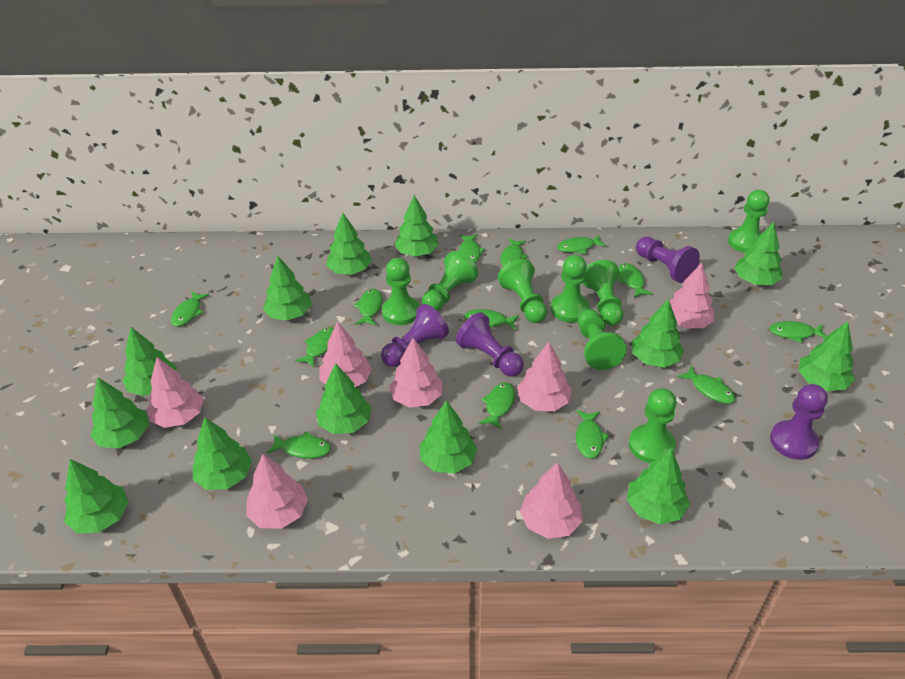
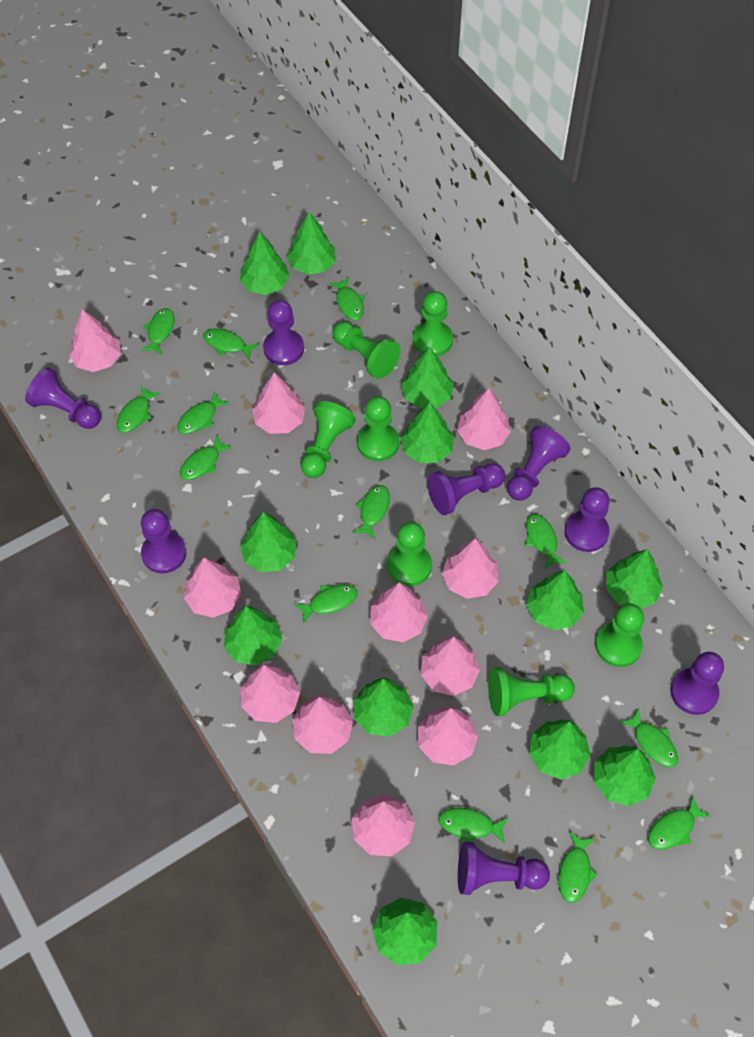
green pawn: 8 -> 7
green tree: 13 -> 12
pink tree: 7 -> 11
purple pawn: 4 -> 8

